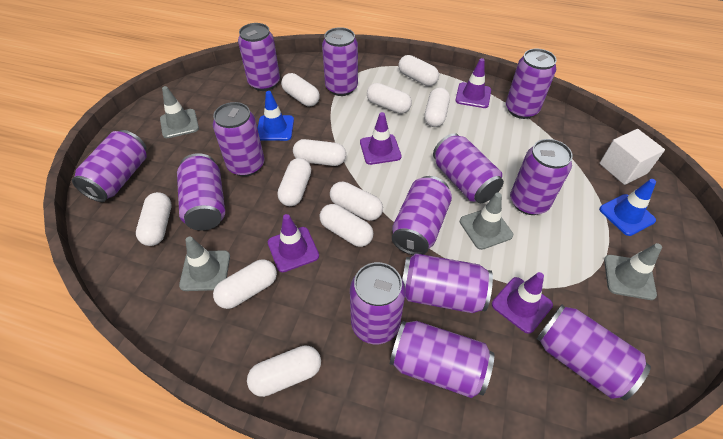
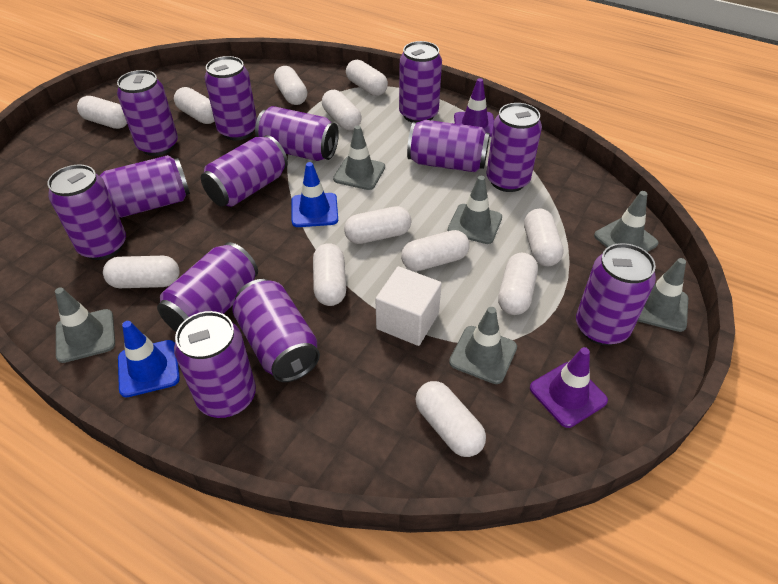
grey traffic cone: 4 -> 6
purple traffic cone: 4 -> 2
white capsule: 11 -> 12

